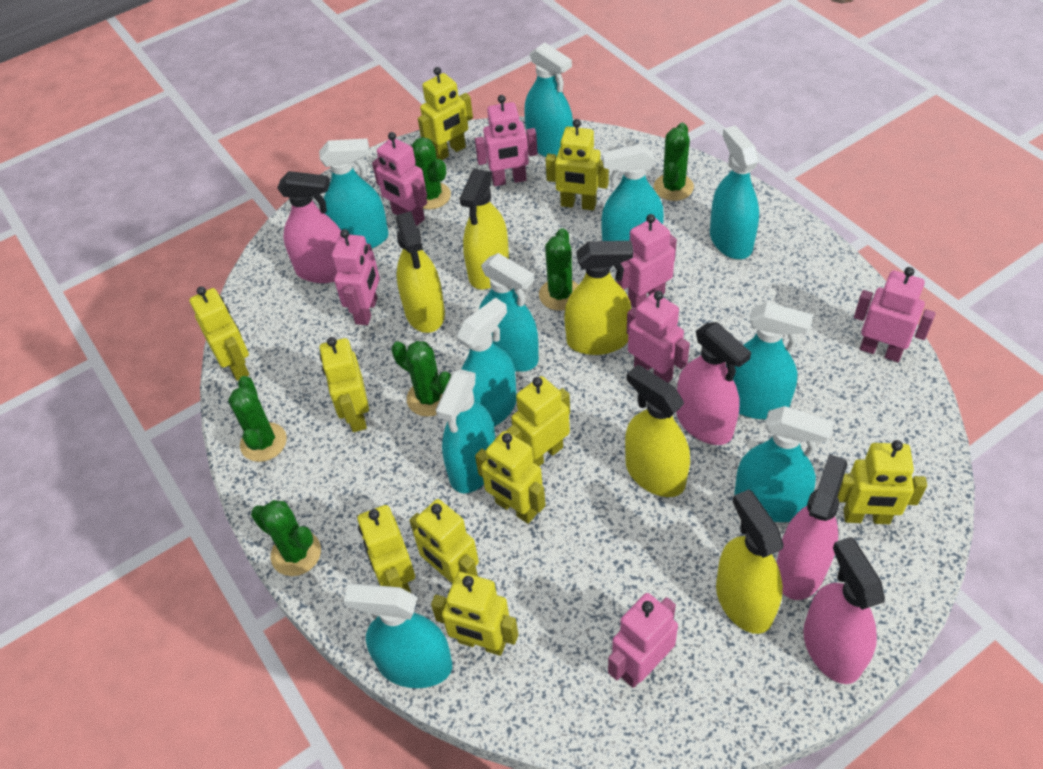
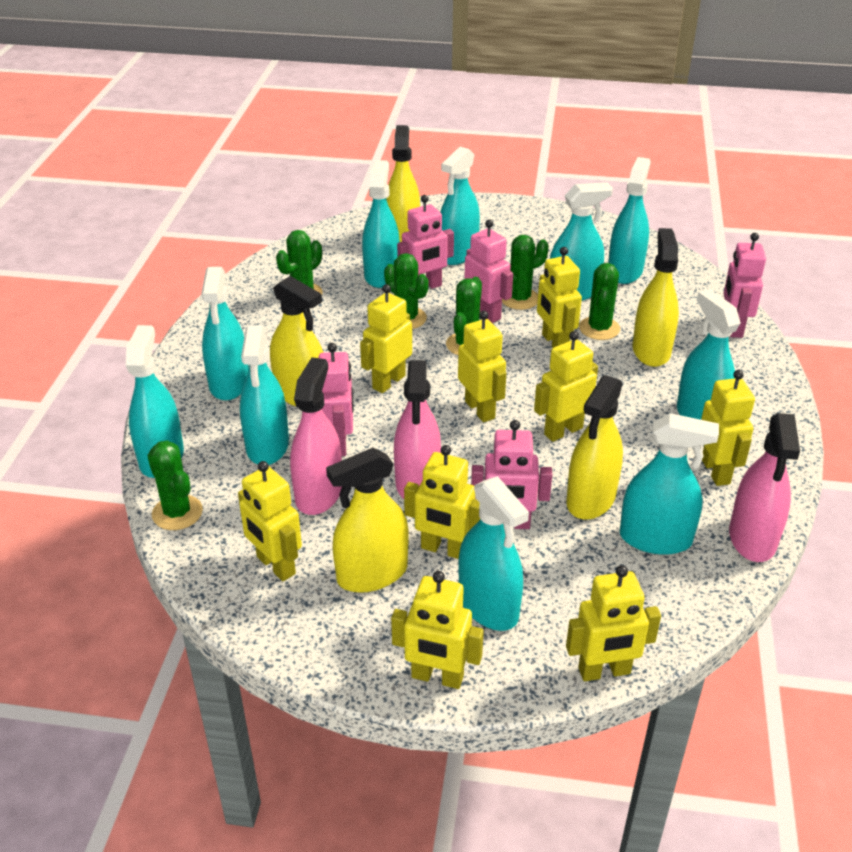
pink robot: 7 -> 5
pink spray bottle: 4 -> 3
yellow robot: 10 -> 9

